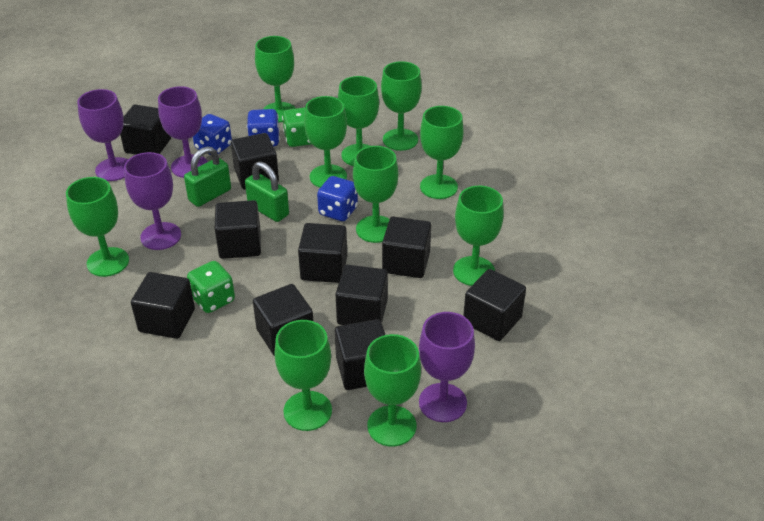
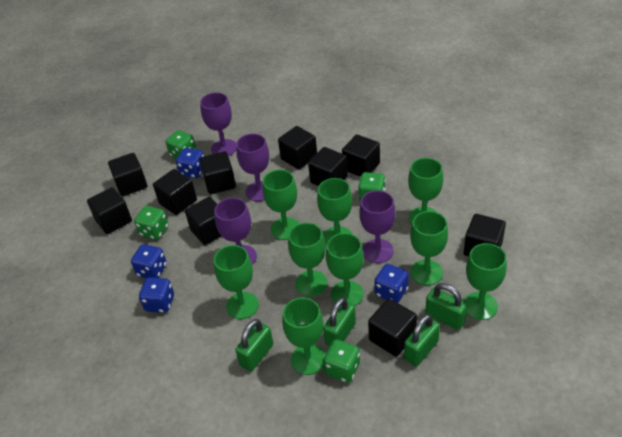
blue dice: 3 -> 4
green dice: 2 -> 4
green goblet: 10 -> 9
green padlock: 2 -> 4

